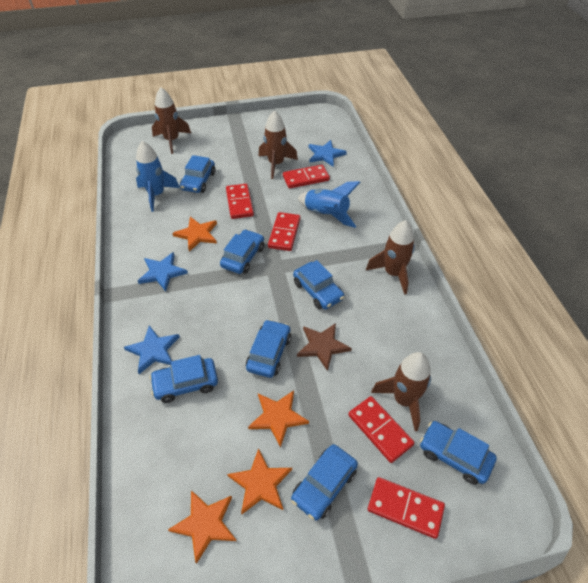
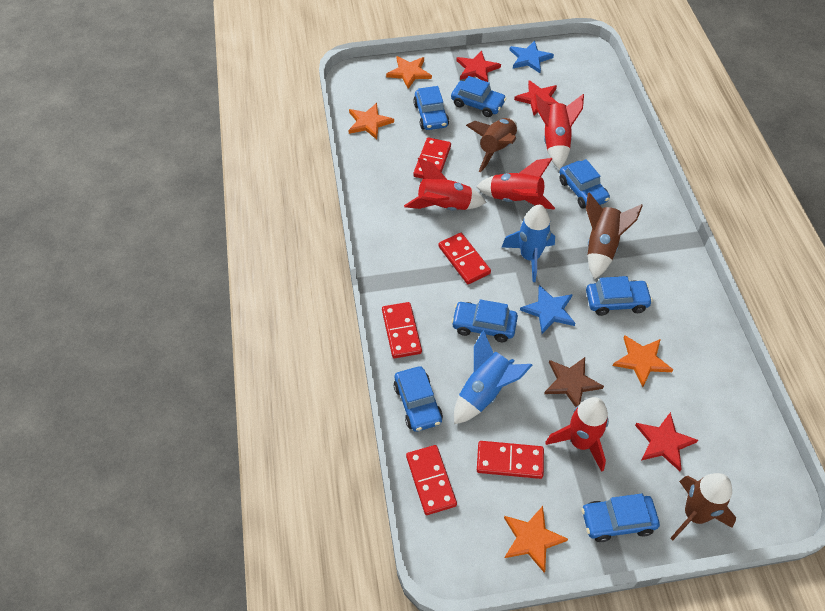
blue star: 3 -> 2
brown rocket: 4 -> 3
red rocket: 0 -> 4
red star: 0 -> 3

